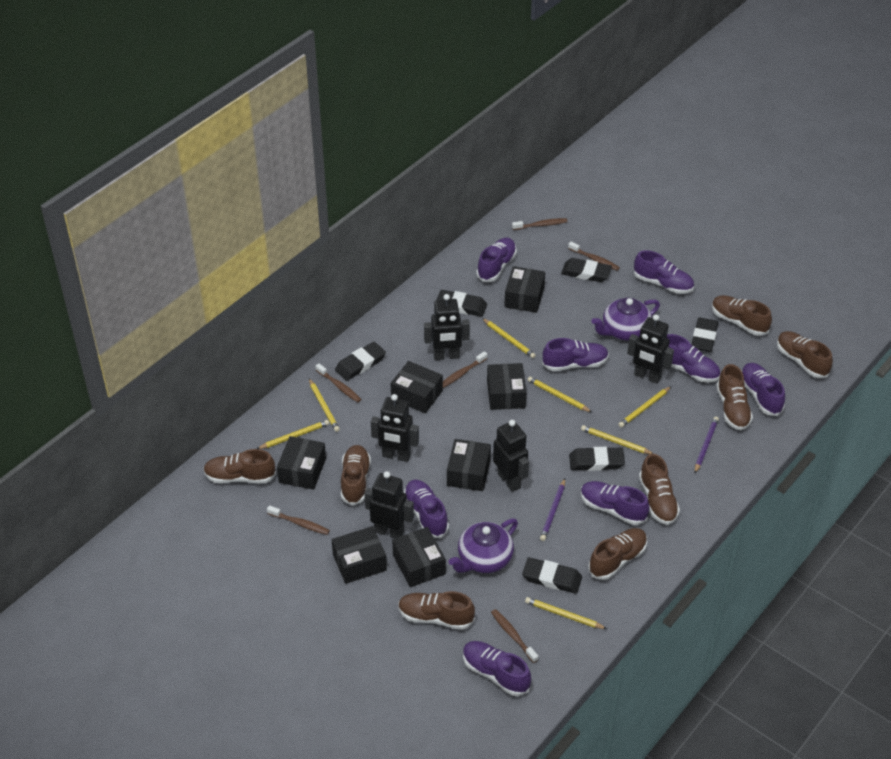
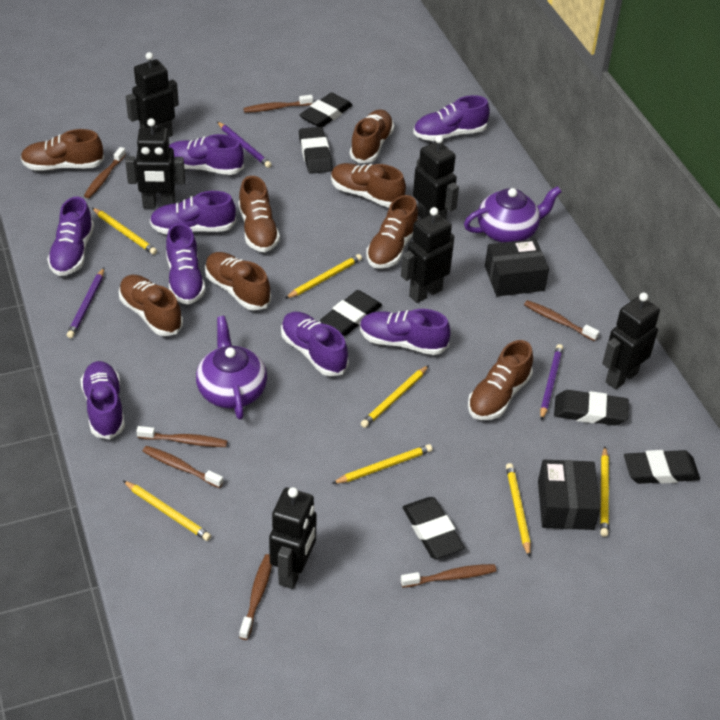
black box: 7 -> 2
black robot: 5 -> 6
brown toothbrush: 6 -> 7
purple pencil: 2 -> 3

